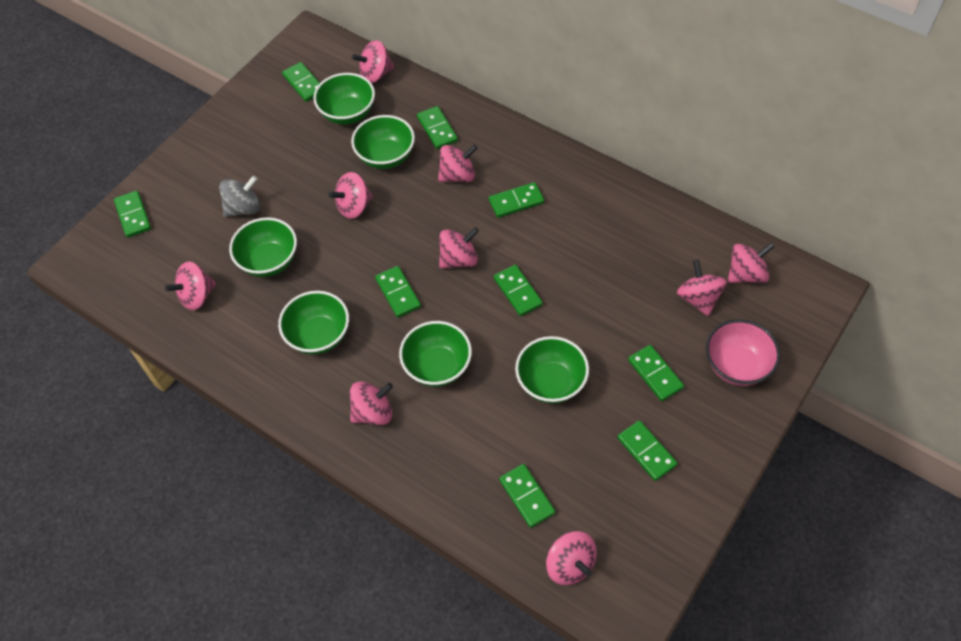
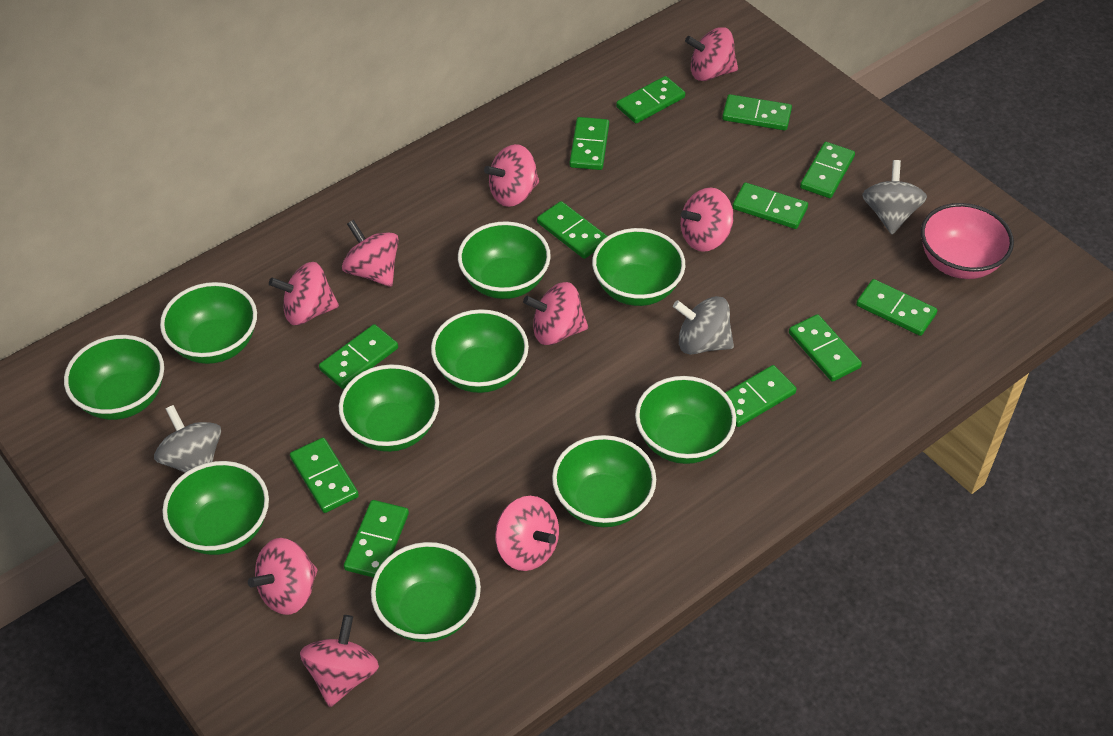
green bowl: 6 -> 10
green domino: 9 -> 12
grey spinning top: 1 -> 3

